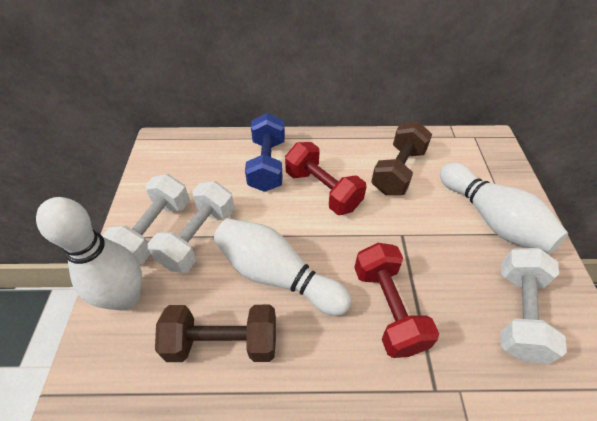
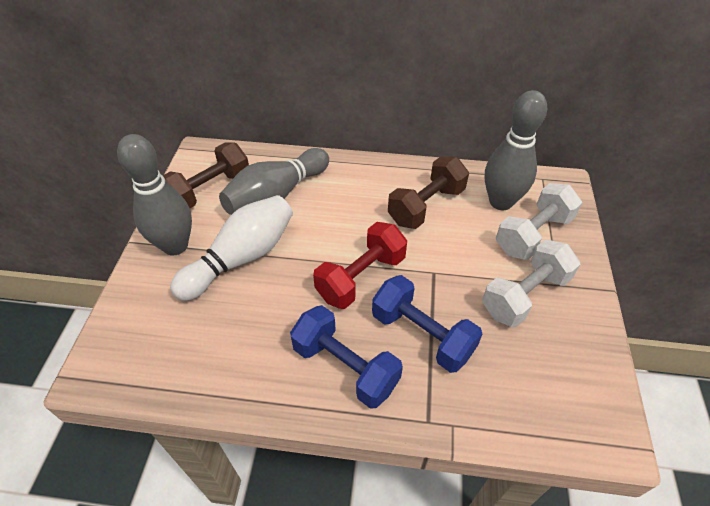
blue dumbbell: 1 -> 2
grey bowling pin: 0 -> 3
red dumbbell: 2 -> 1
white bowling pin: 3 -> 1
white dumbbell: 3 -> 2

